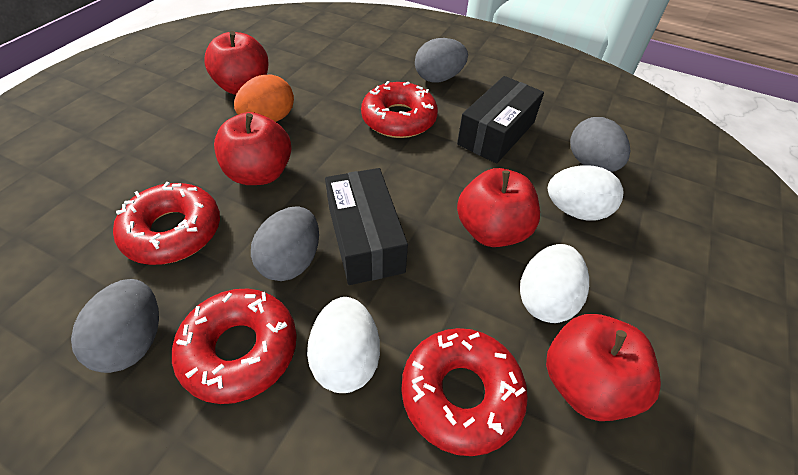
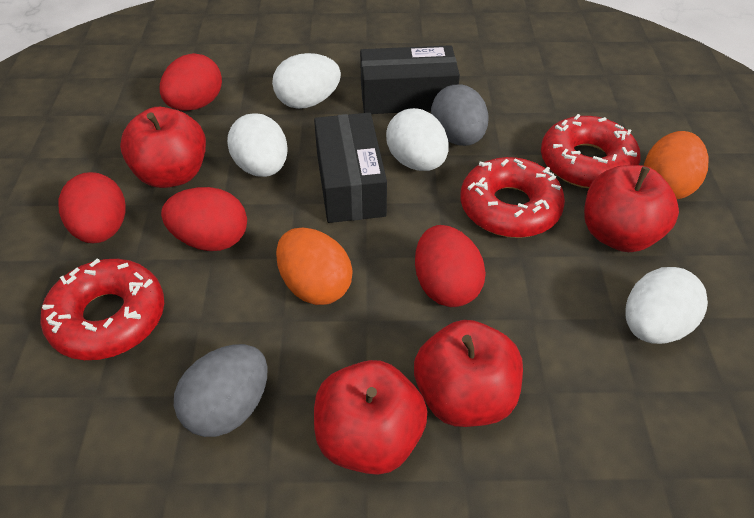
grey egg: 4 -> 2
orange egg: 1 -> 2
red donut: 4 -> 3
red egg: 0 -> 4
white egg: 3 -> 4

